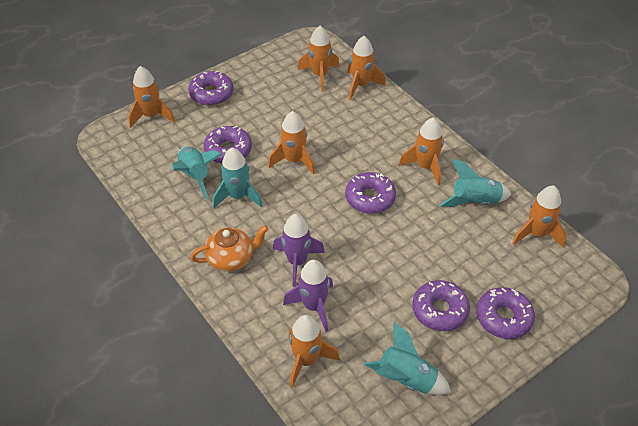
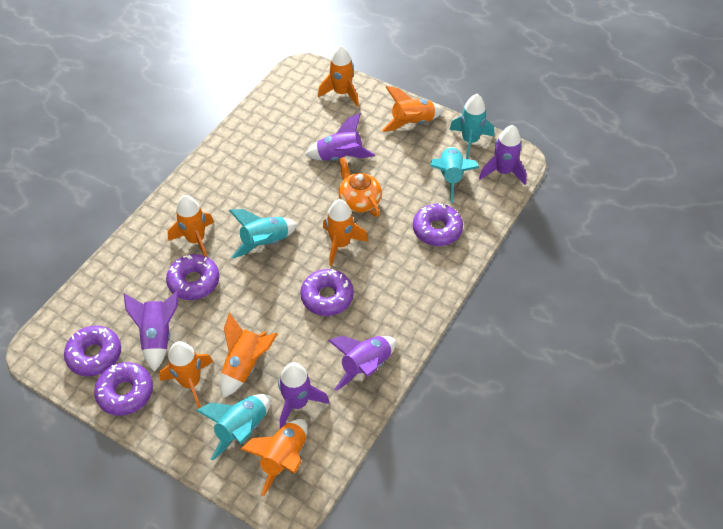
purple rocket: 2 -> 5

